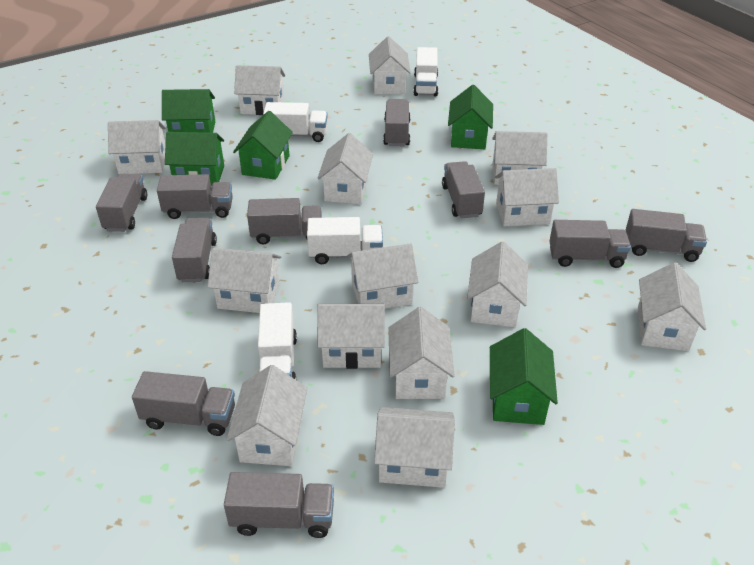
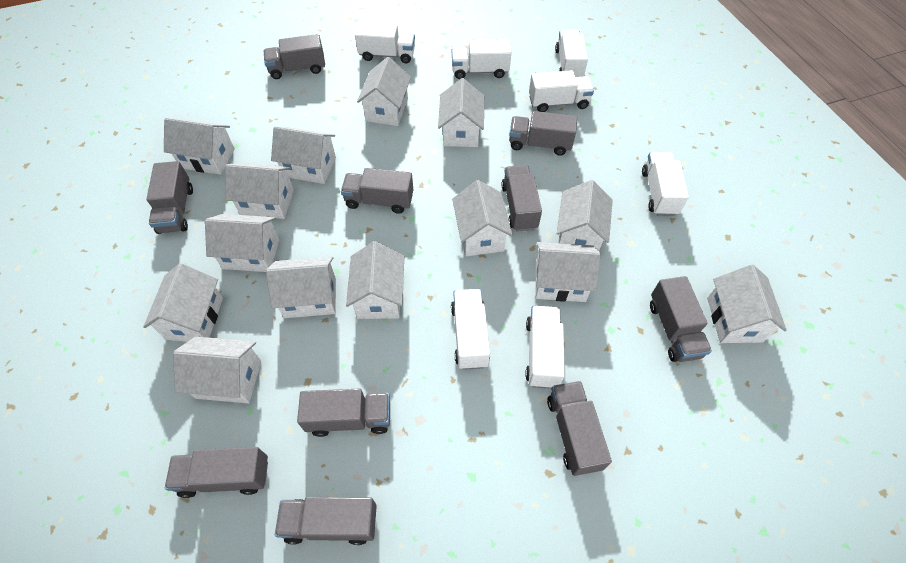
green house: 5 -> 0
white truck: 4 -> 7

